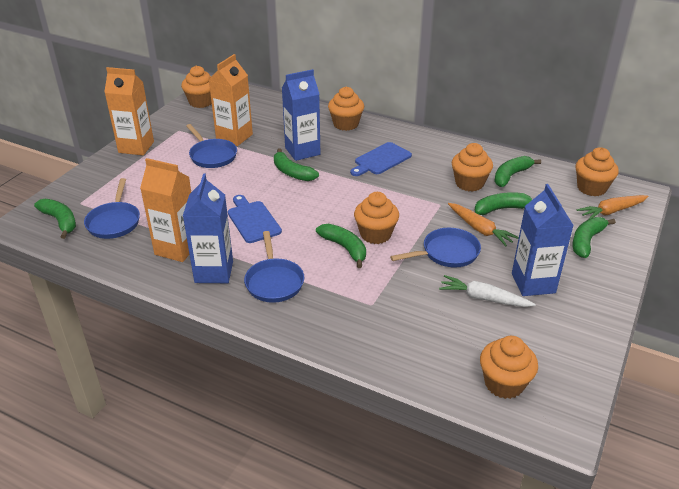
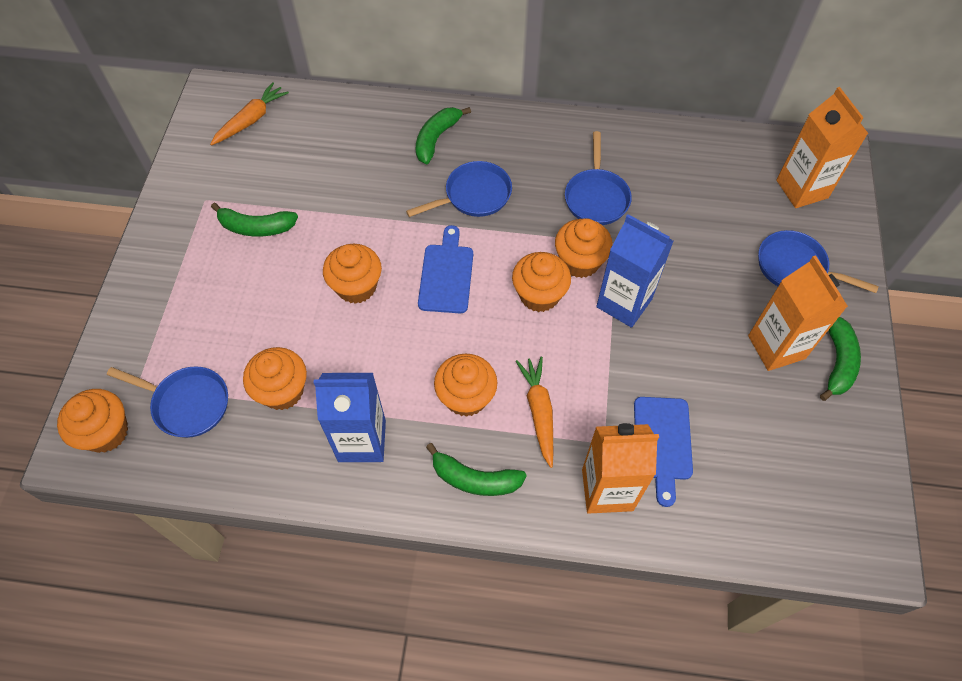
blue carton: 3 -> 2
green banana: 6 -> 4
white carrot: 1 -> 0

